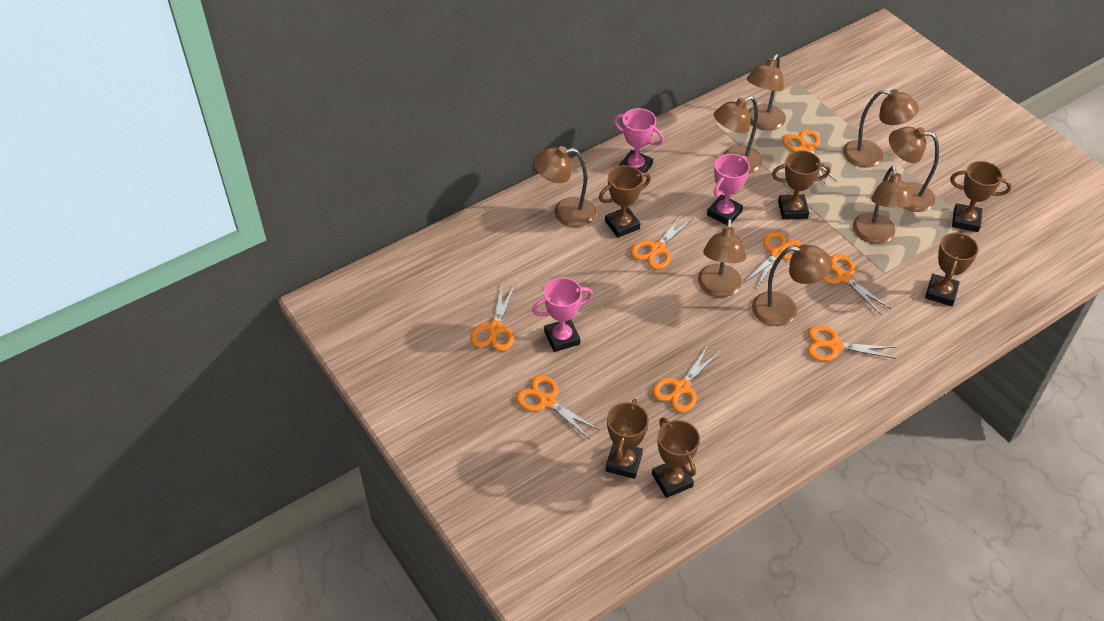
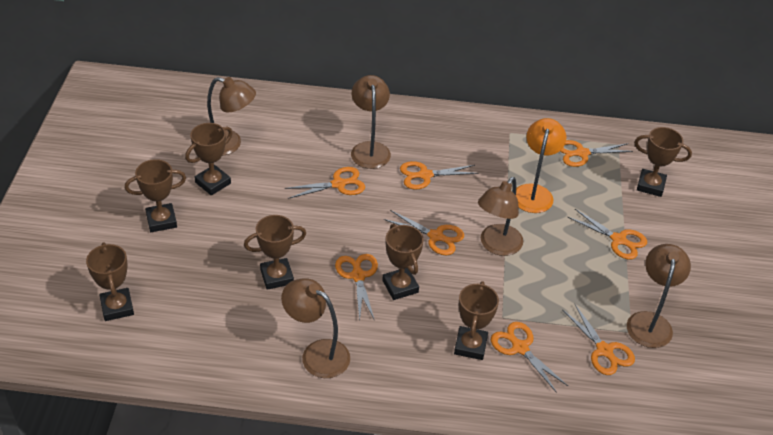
brown lamp: 8 -> 5
brown trophy: 6 -> 7
orange lamp: 0 -> 1
pink trophy: 3 -> 0

